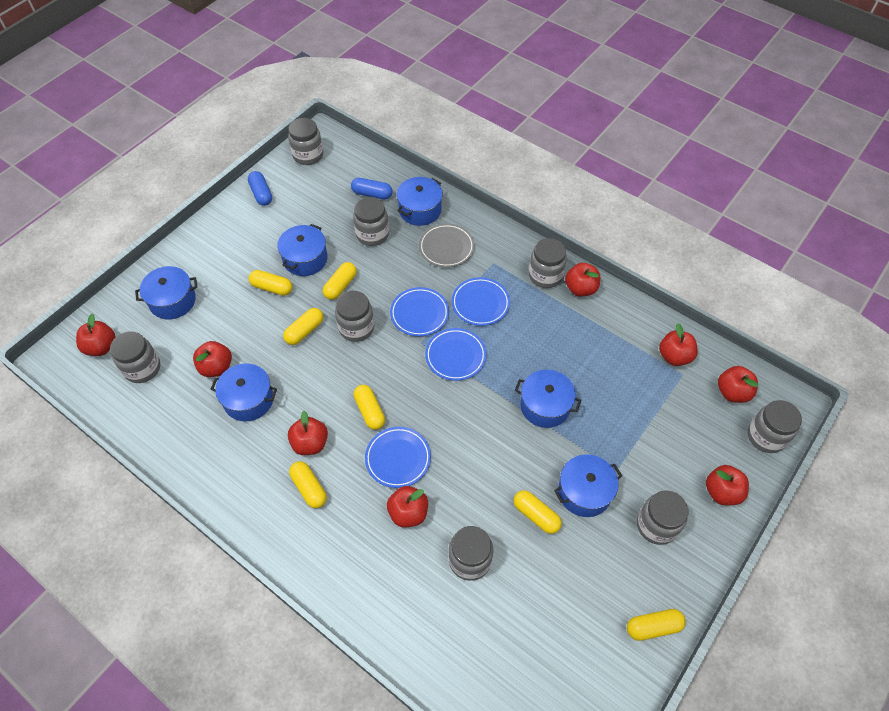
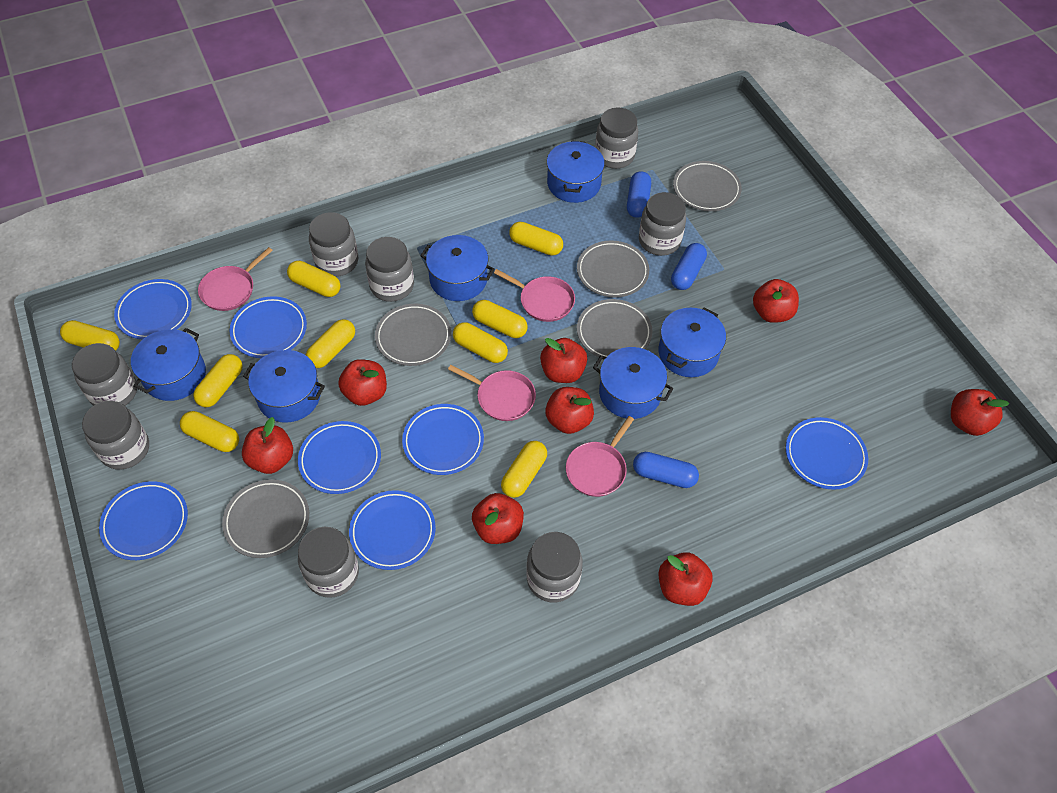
blue capsule: 2 -> 3
blue plate: 4 -> 7
grey plate: 1 -> 5
pink pan: 0 -> 4
yellow capsule: 7 -> 9

